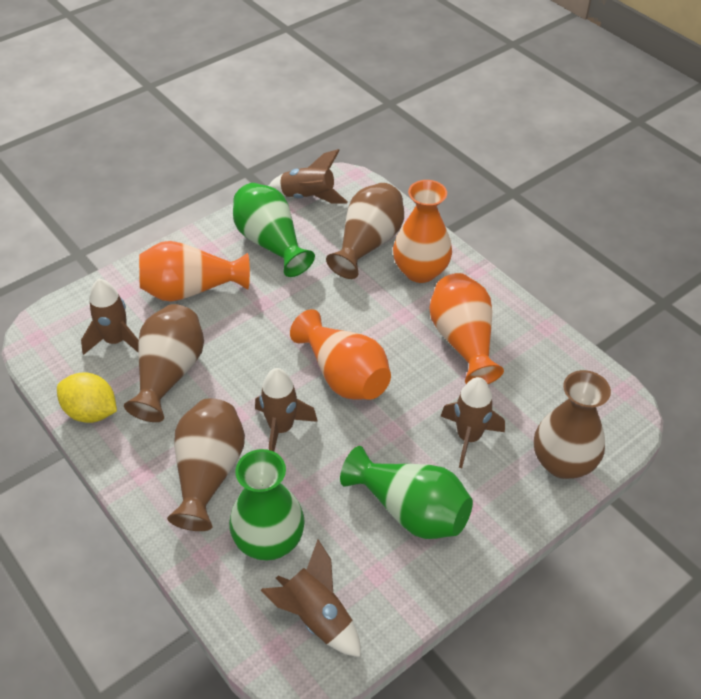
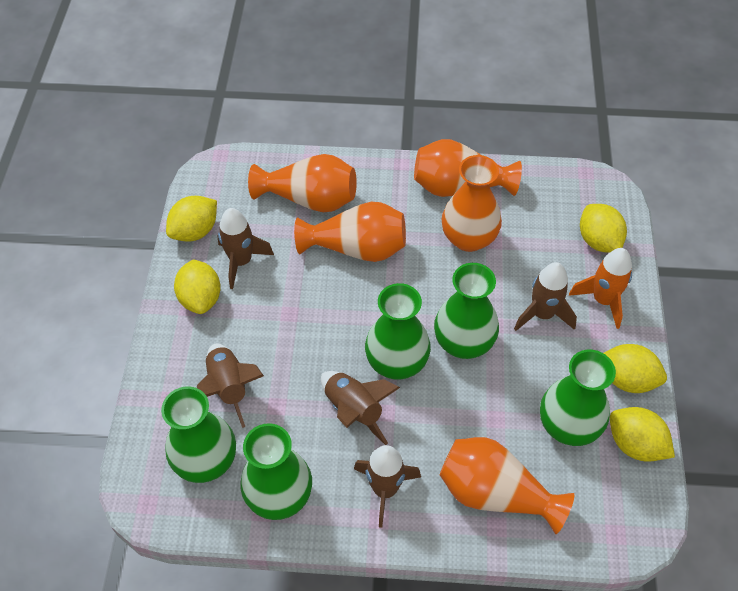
brown vase: 4 -> 0
green vase: 3 -> 5
orange rocket: 0 -> 1
orange vase: 4 -> 5
yellow lemon: 1 -> 5

